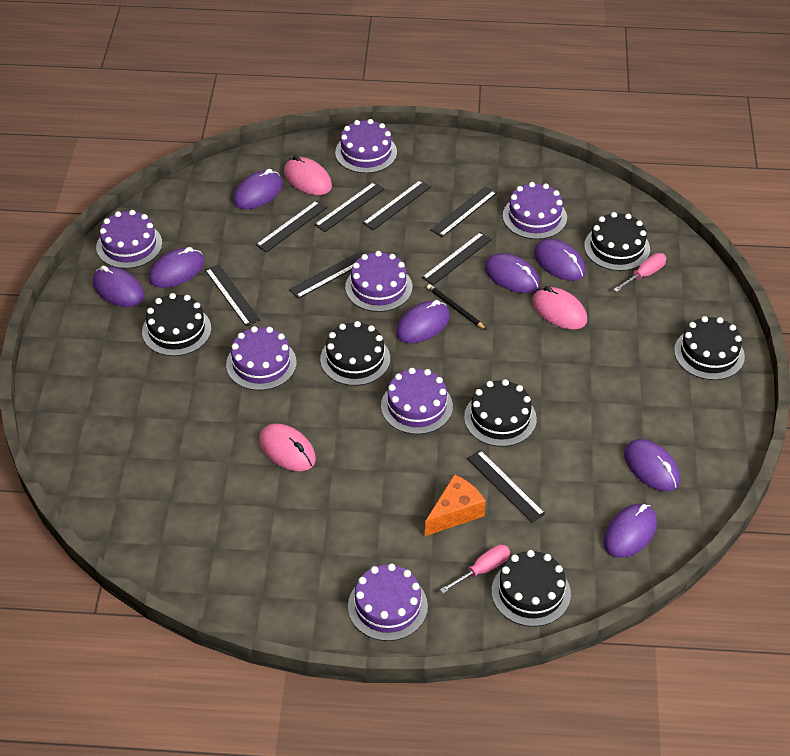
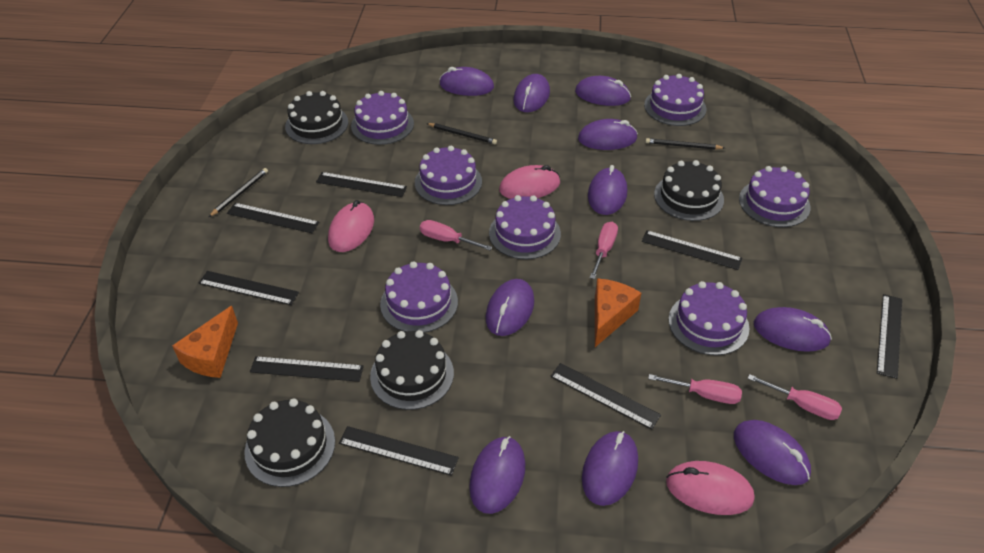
black cake: 6 -> 4
black pencil: 1 -> 3
orange cheese: 1 -> 2
pink screwdriver: 2 -> 4
purple mouse: 8 -> 10

